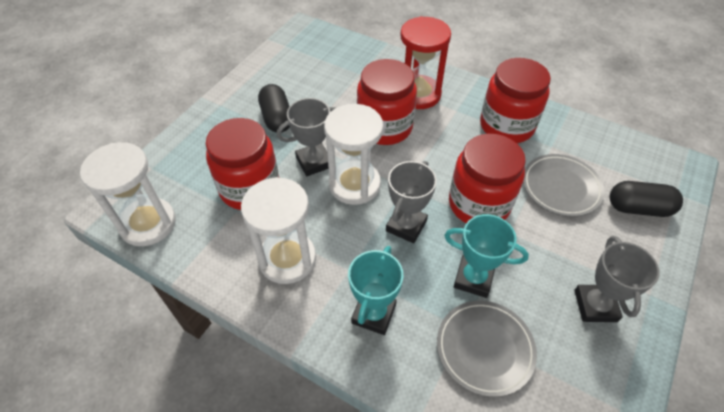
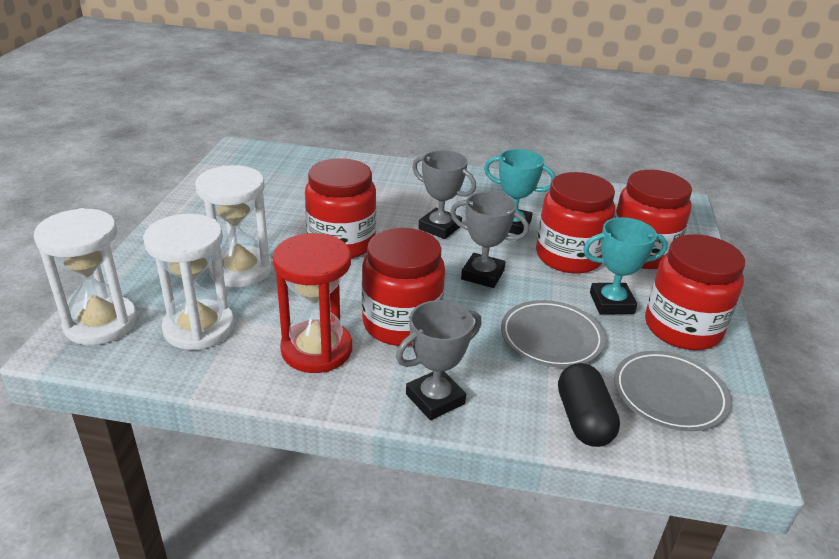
black capsule: 2 -> 1
red jar: 4 -> 5

